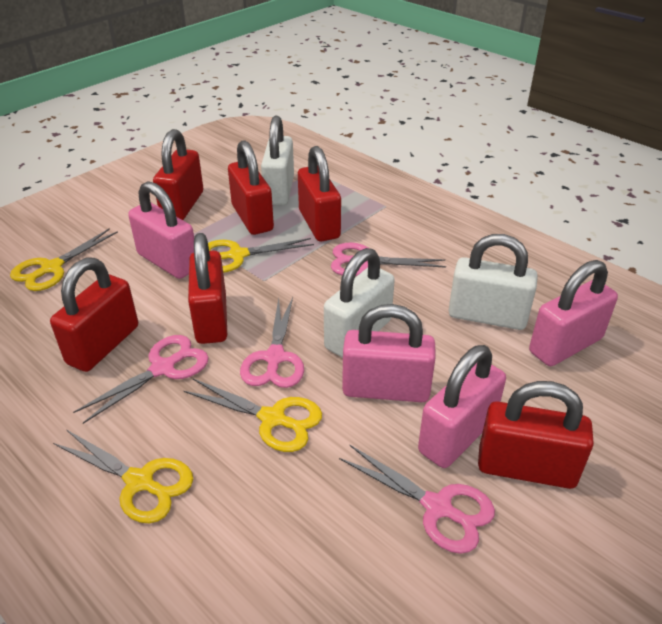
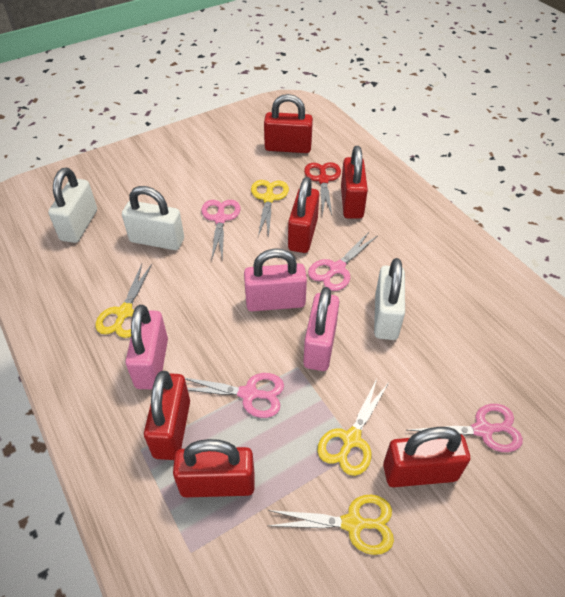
pink padlock: 4 -> 3
red scissors: 0 -> 1

